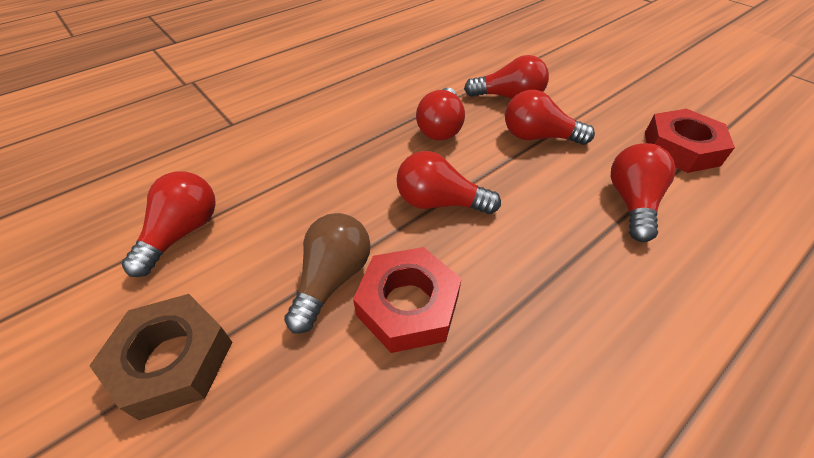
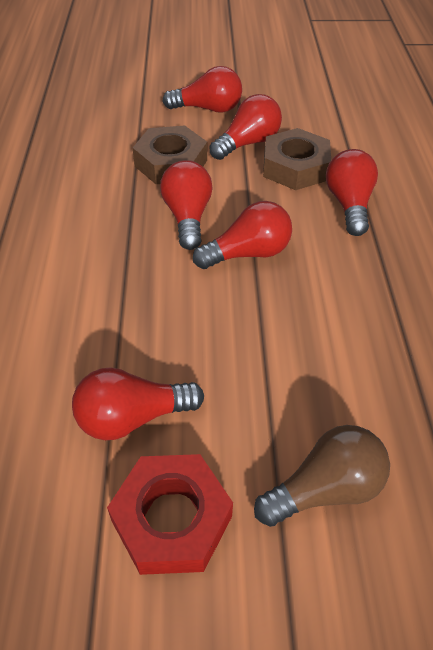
brown nut: 1 -> 2
red nut: 2 -> 1

